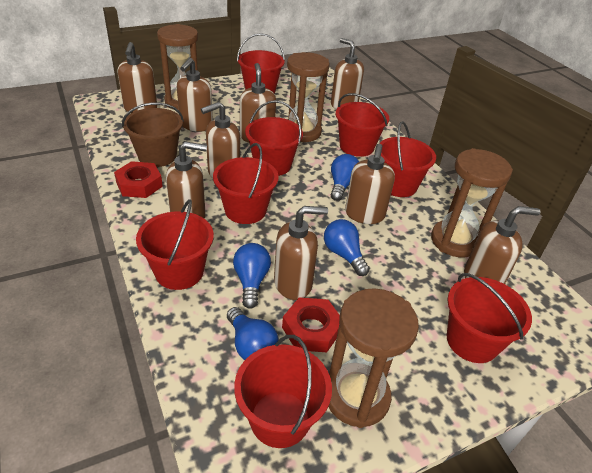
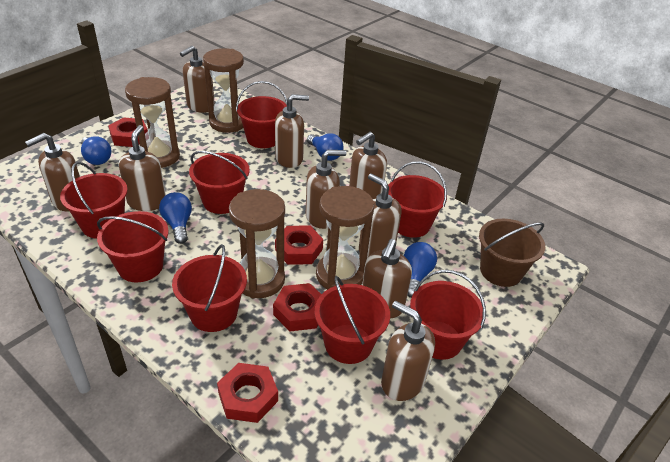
red nut: 2 -> 4

